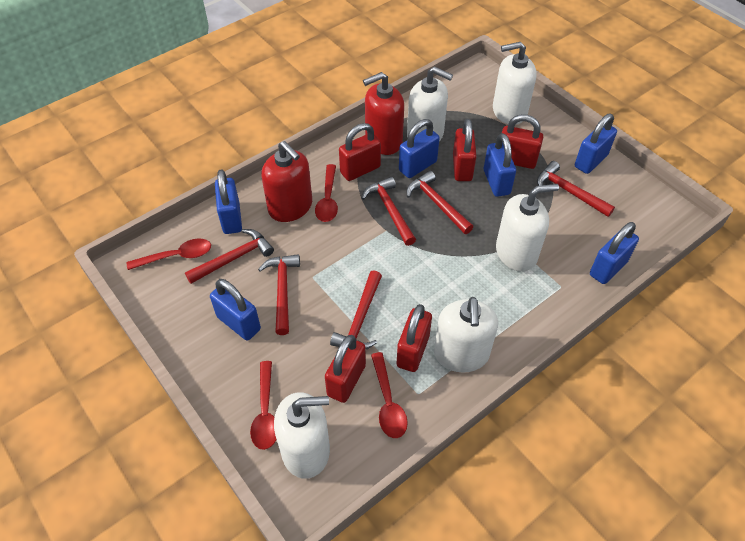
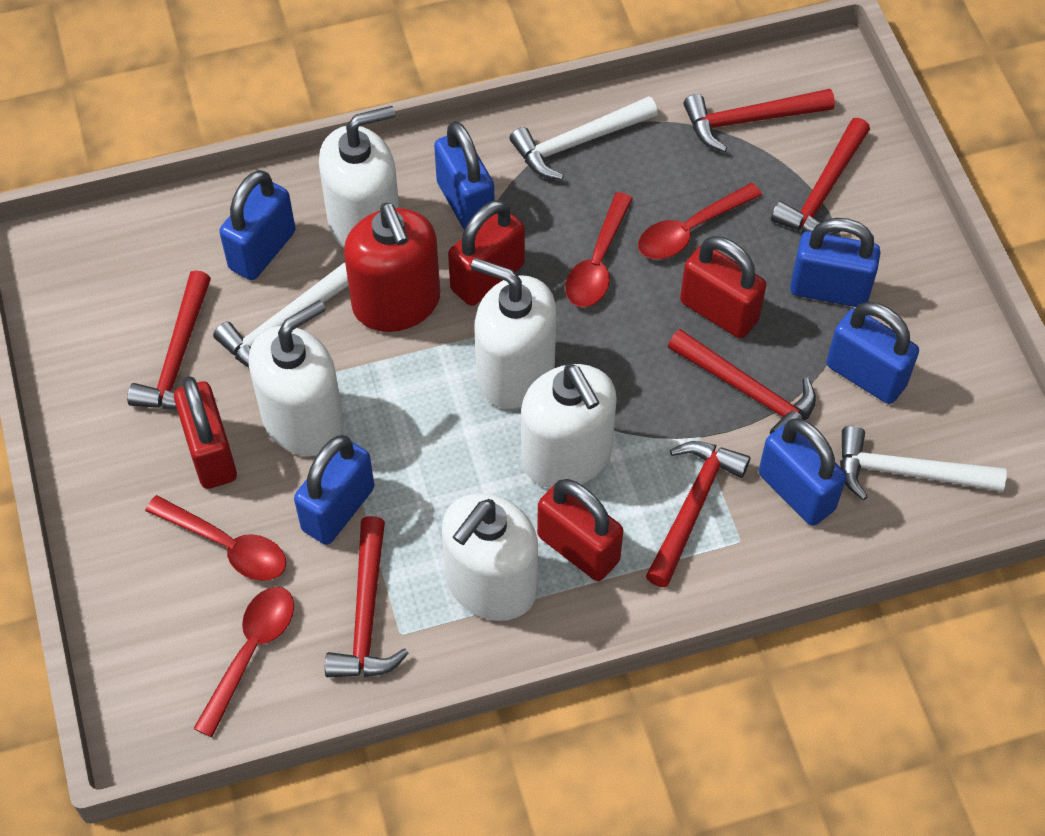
red padlock: 5 -> 4
red soap dispenser: 2 -> 1
white hammer: 0 -> 3

